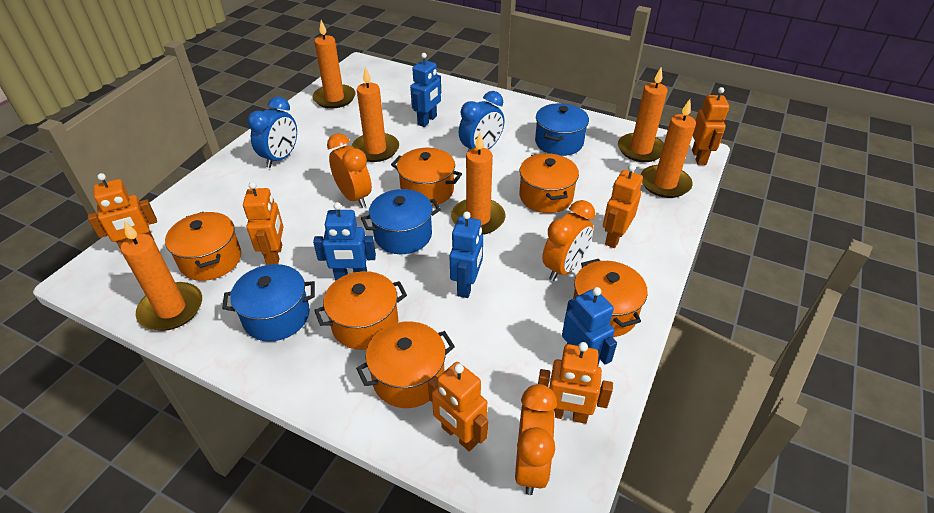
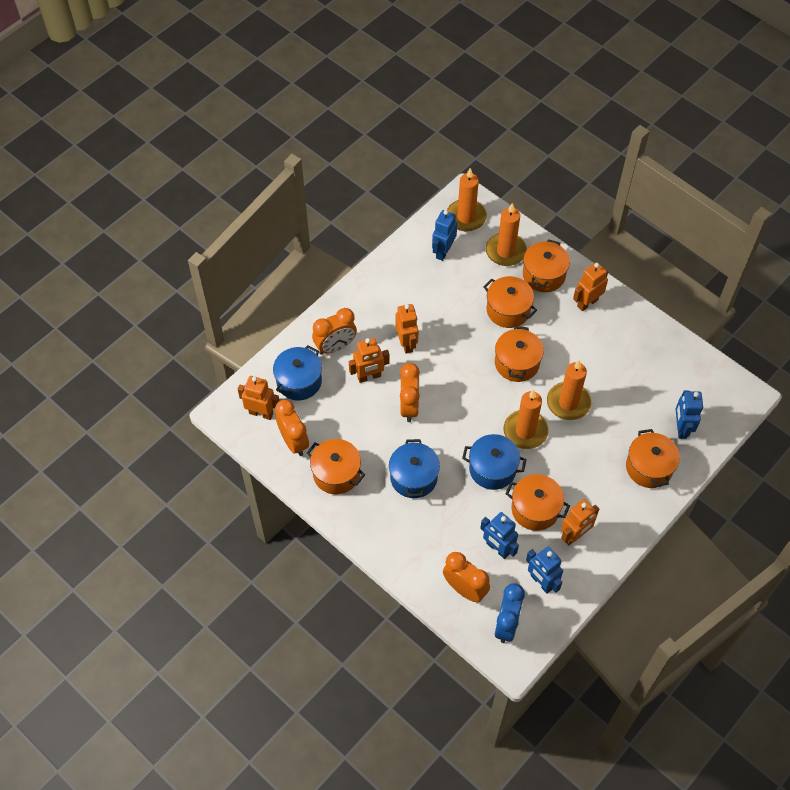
blue clock: 2 -> 1
orange candle: 6 -> 4
orange clock: 3 -> 4
orange robot: 6 -> 5

